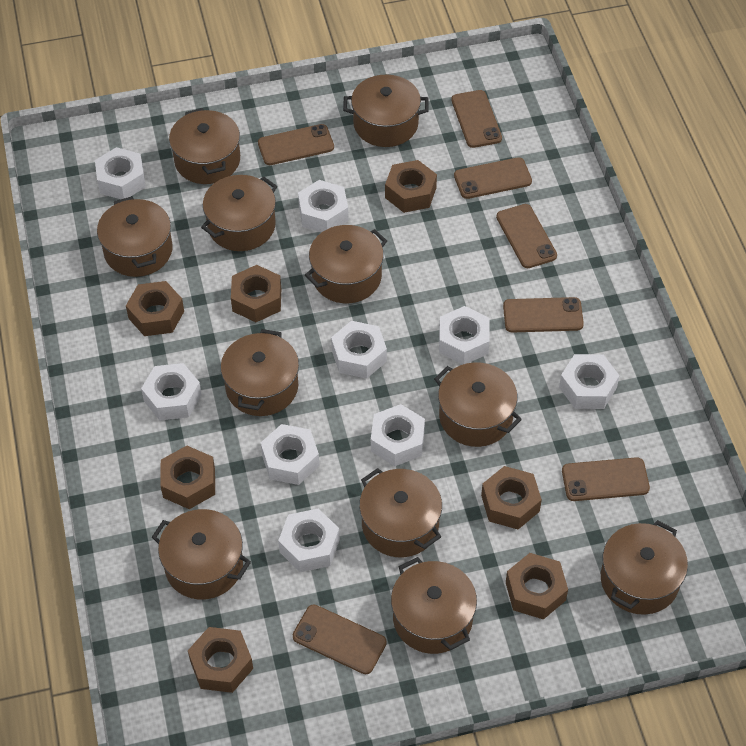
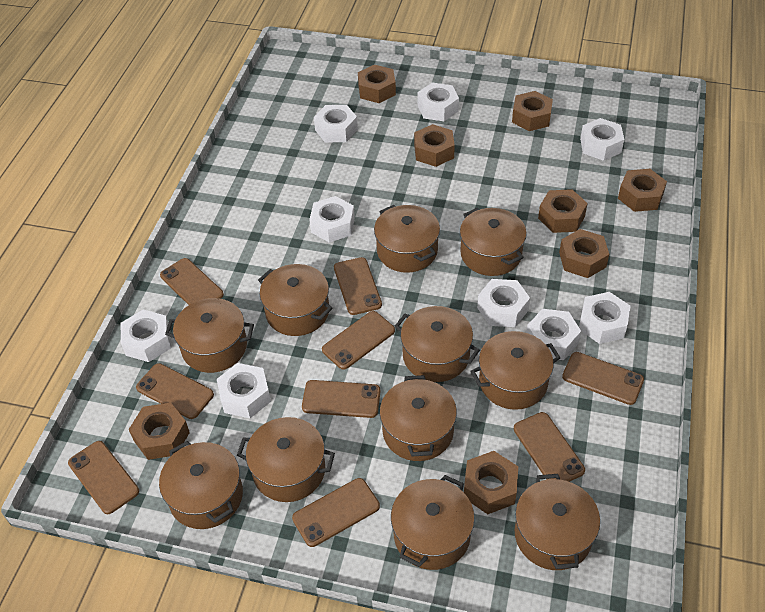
brown nut: 7 -> 8
brown phone: 7 -> 9

